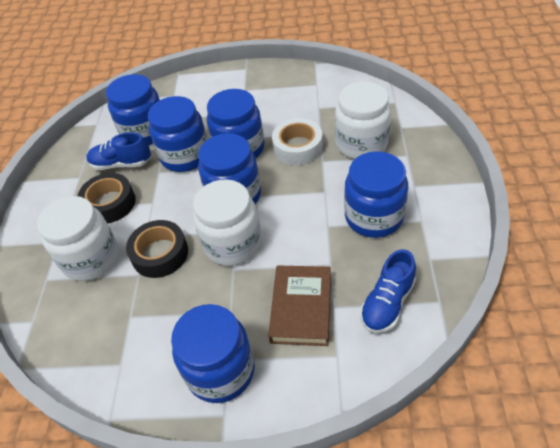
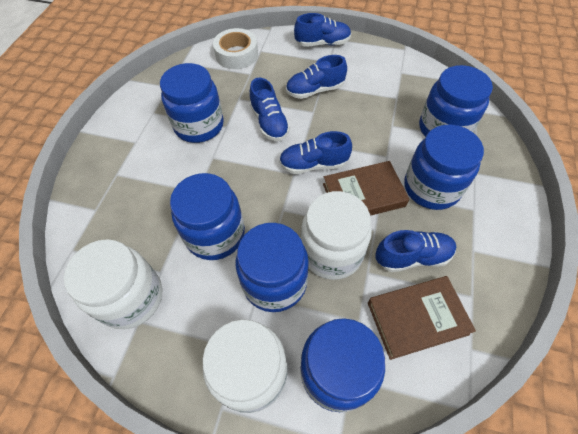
black tape: 2 -> 0
blue shoe: 2 -> 5
brown book: 1 -> 2

